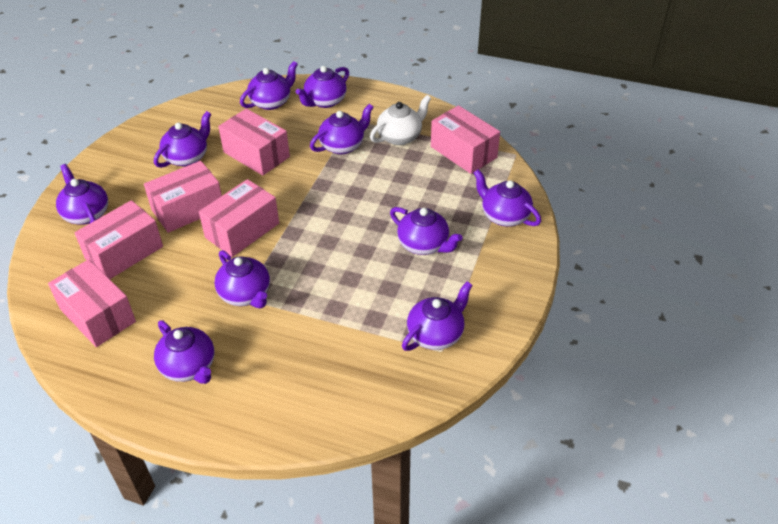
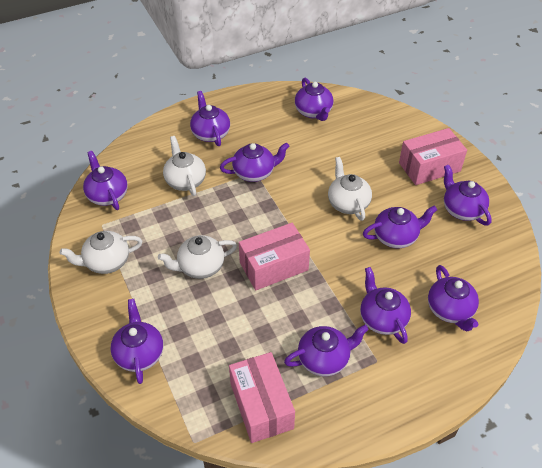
pink box: 6 -> 3
white teapot: 1 -> 4

